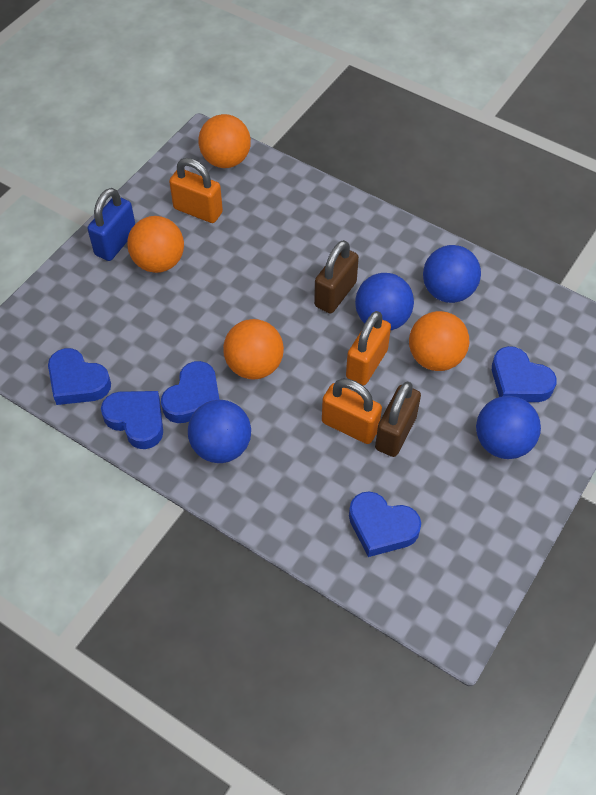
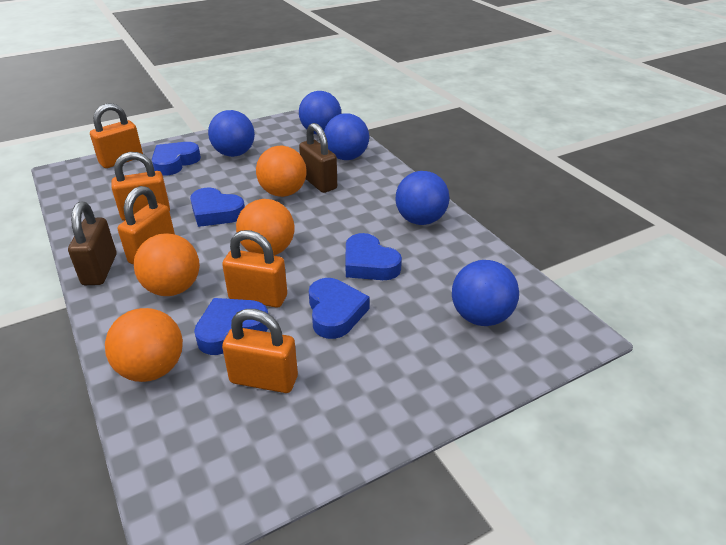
blue ball: 4 -> 5
blue padlock: 1 -> 0
orange padlock: 3 -> 5

